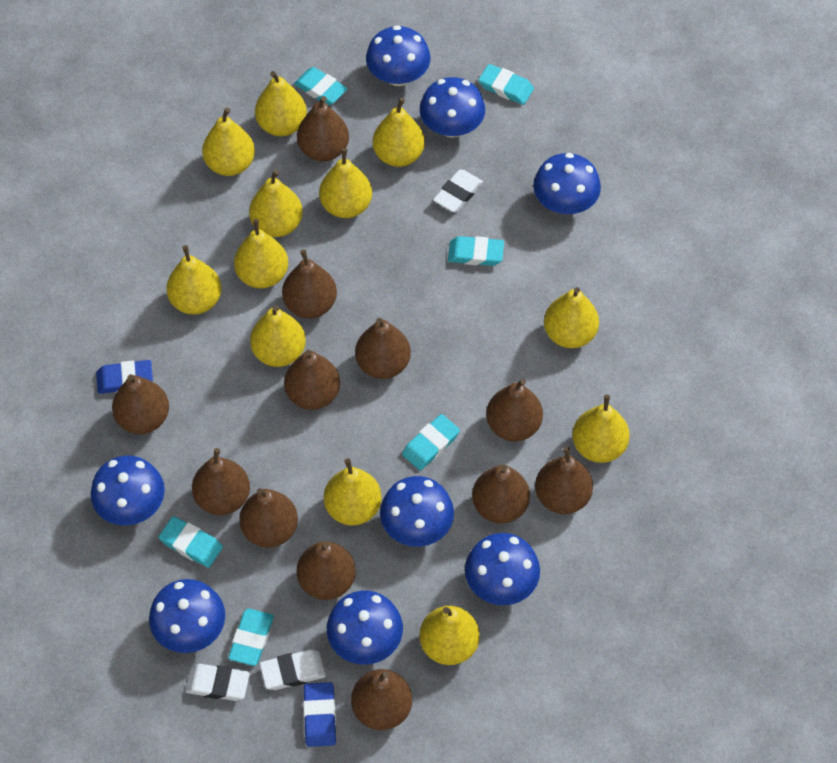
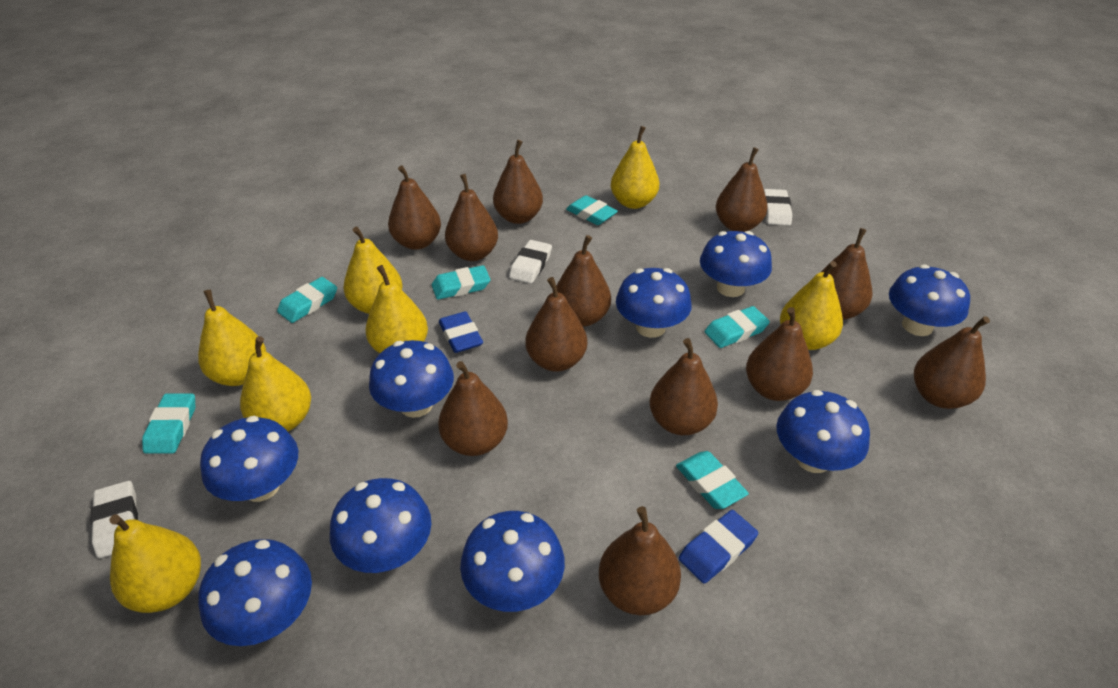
blue mushroom: 8 -> 9
yellow pear: 12 -> 7

